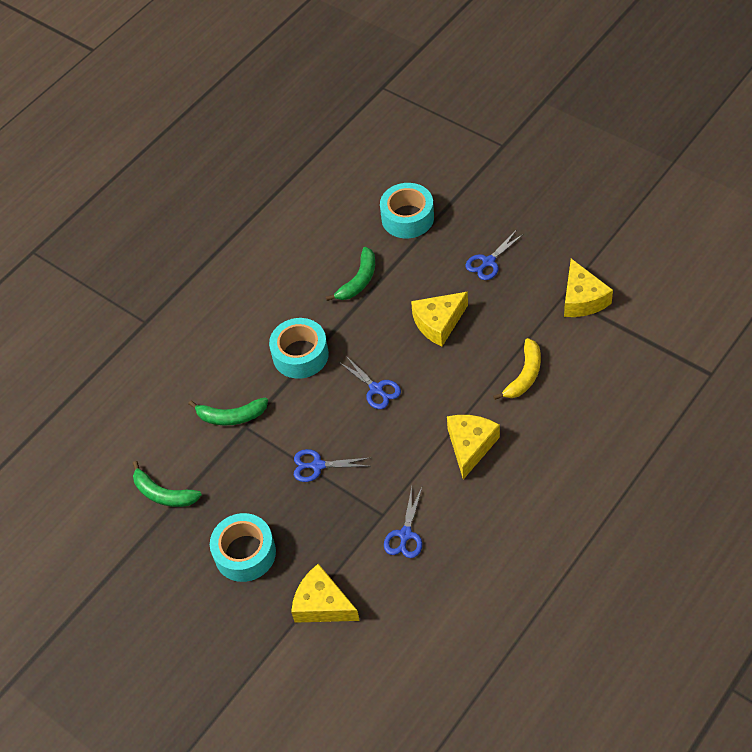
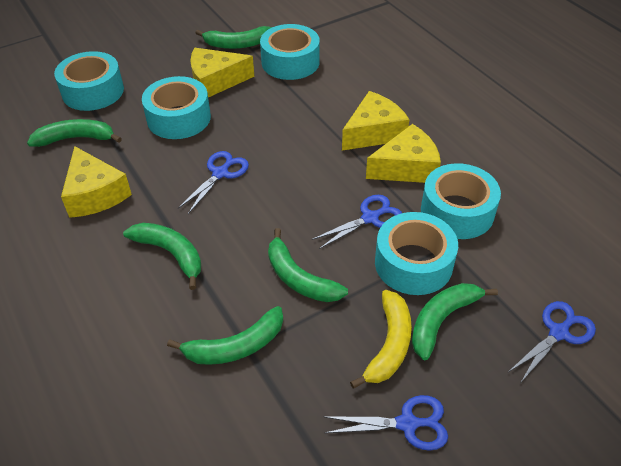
green banana: 3 -> 6
turquoise tape: 3 -> 5

